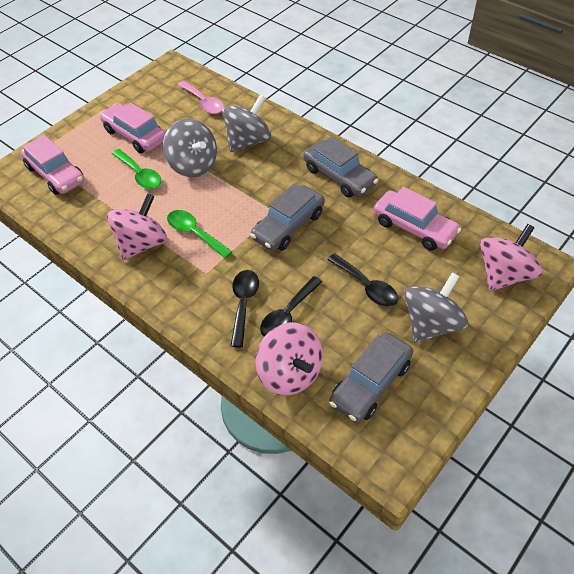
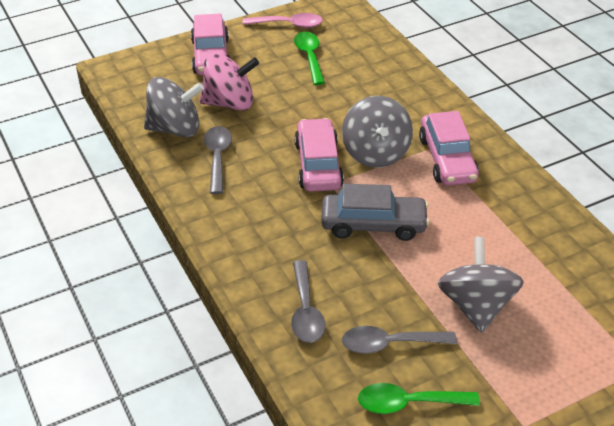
black spoon: 3 -> 0
grey car: 3 -> 1
grey spoon: 0 -> 3
pink spinning top: 3 -> 1

